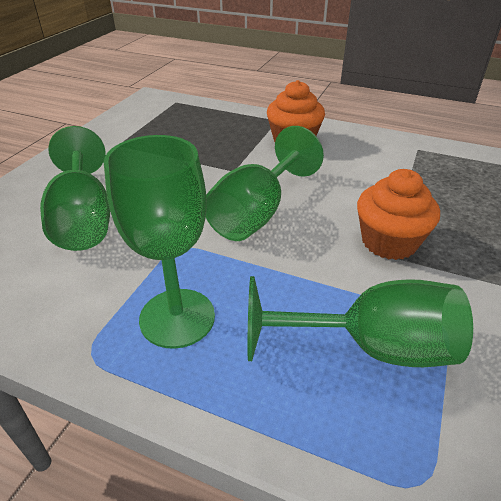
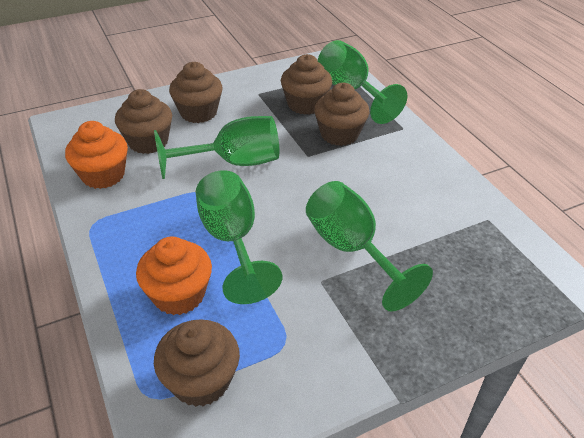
brown cupcake: 0 -> 5

